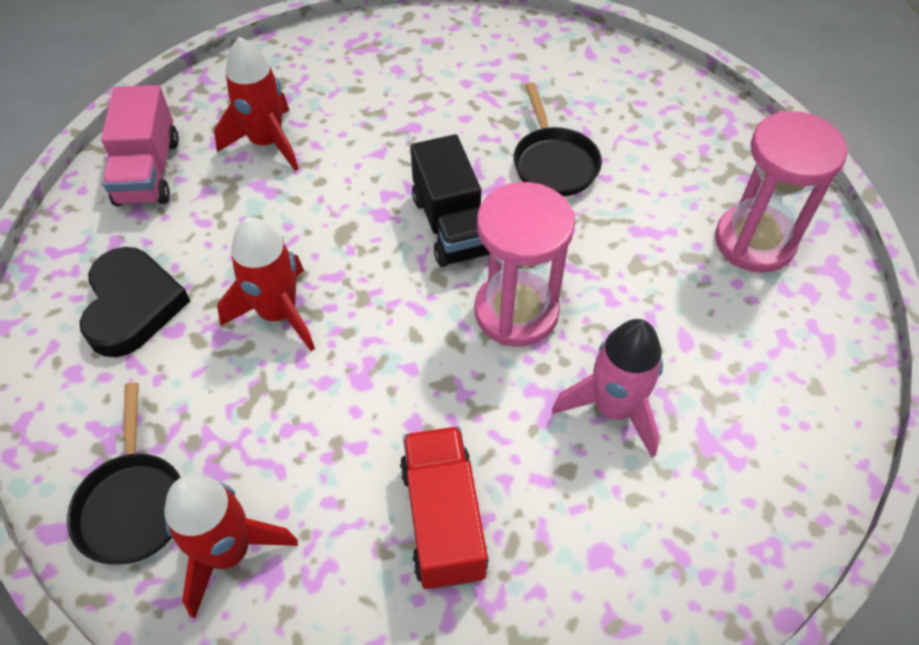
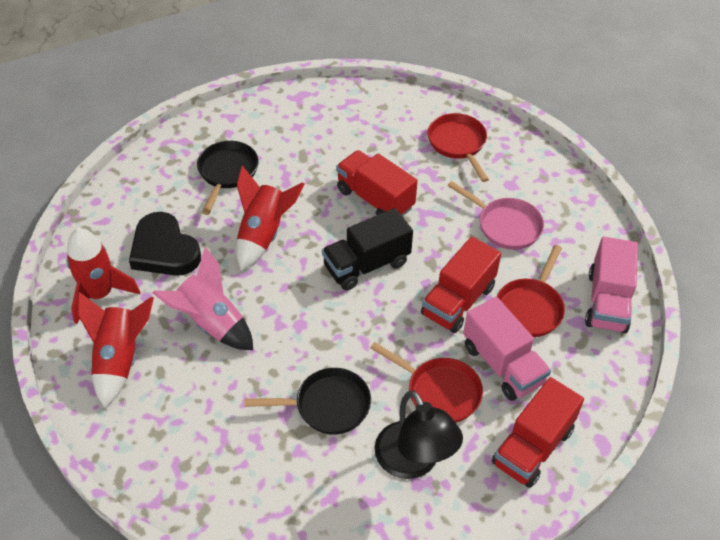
black lamp: 0 -> 1
pink hourglass: 2 -> 0
pink pan: 0 -> 1
pink truck: 1 -> 2
red pan: 0 -> 3
red truck: 1 -> 3

